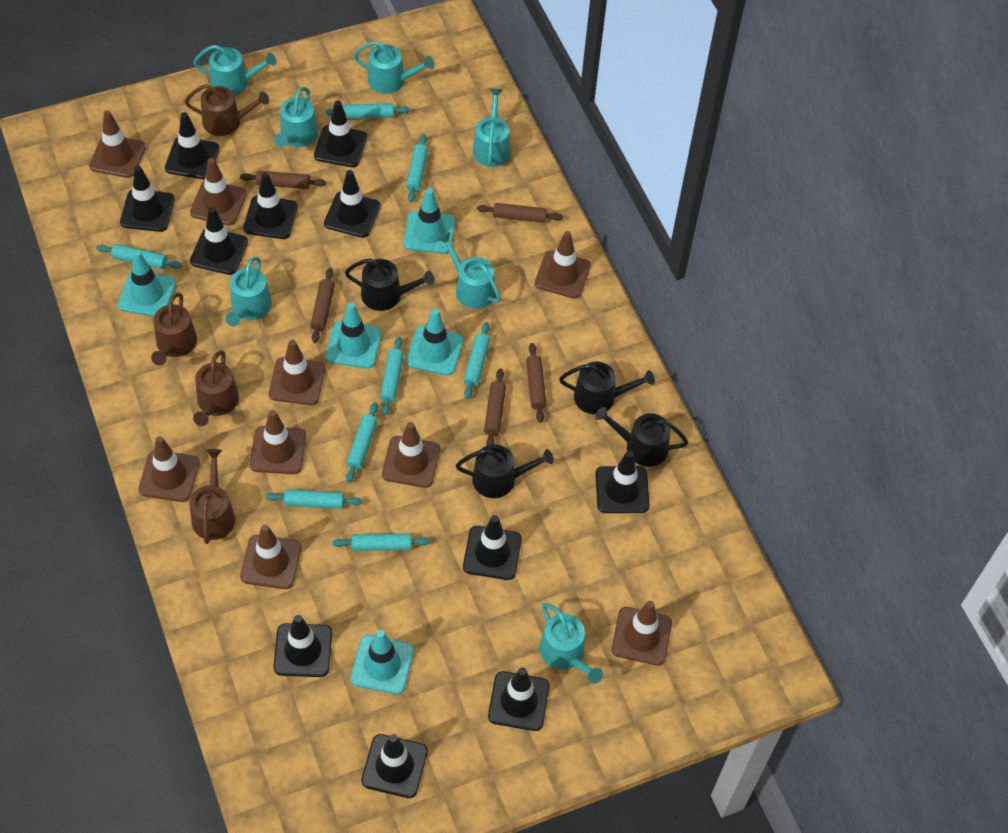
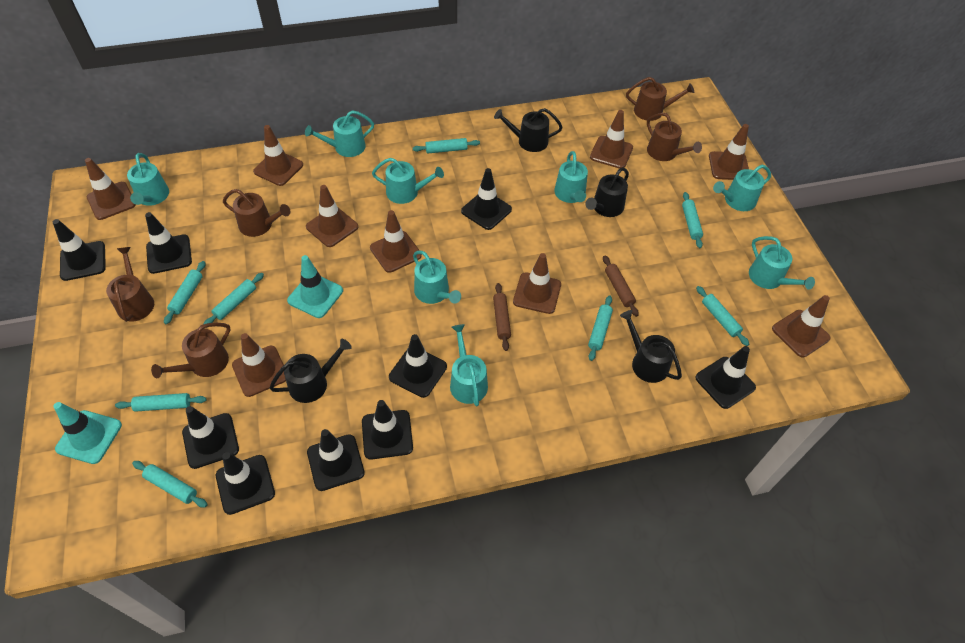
black traffic cone: 11 -> 9
brown rolling pin: 5 -> 2
brown watering can: 4 -> 5
turquoise traffic cone: 5 -> 2
turquoise watering can: 7 -> 8

